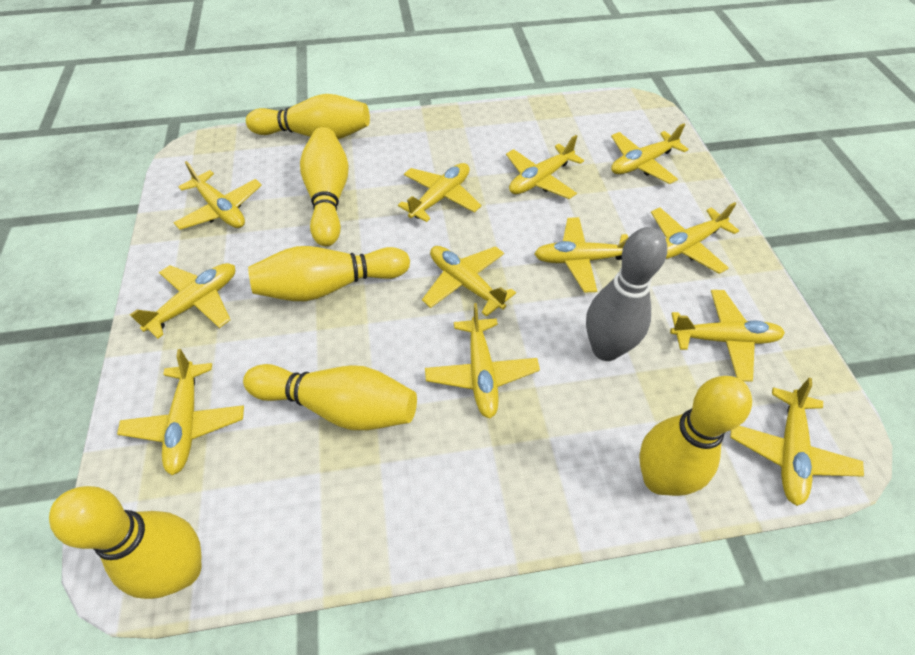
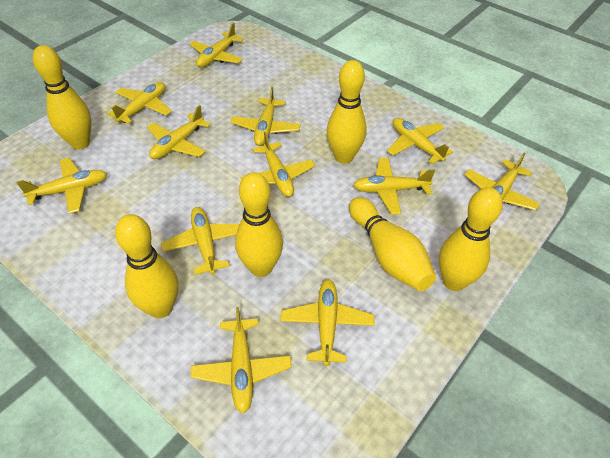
grey bowling pin: 1 -> 0

